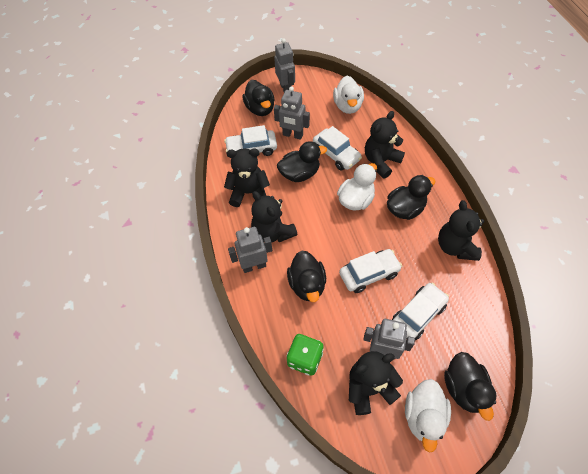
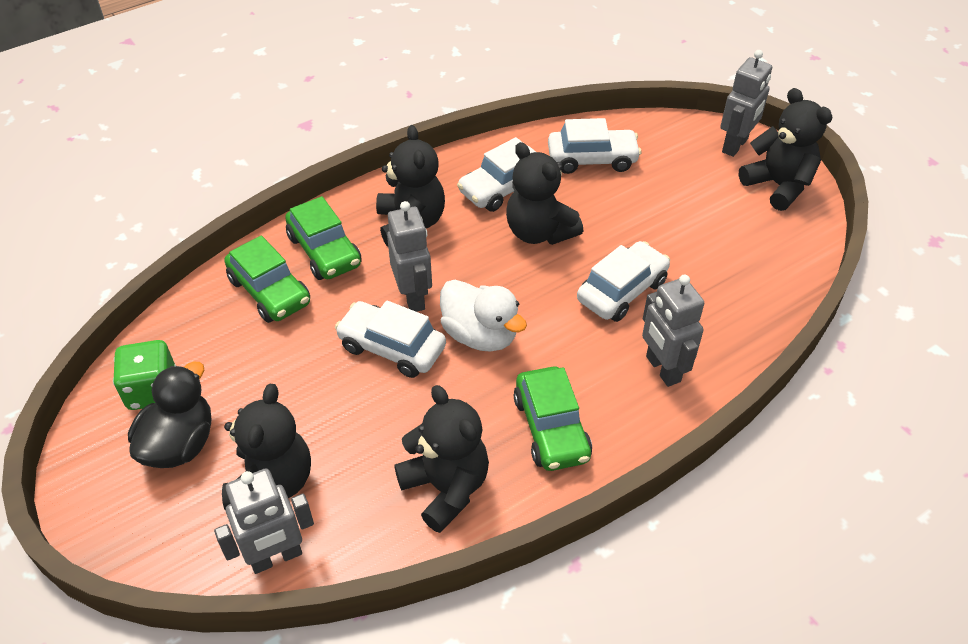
black duck: 5 -> 1
green car: 0 -> 3
white duck: 3 -> 1

